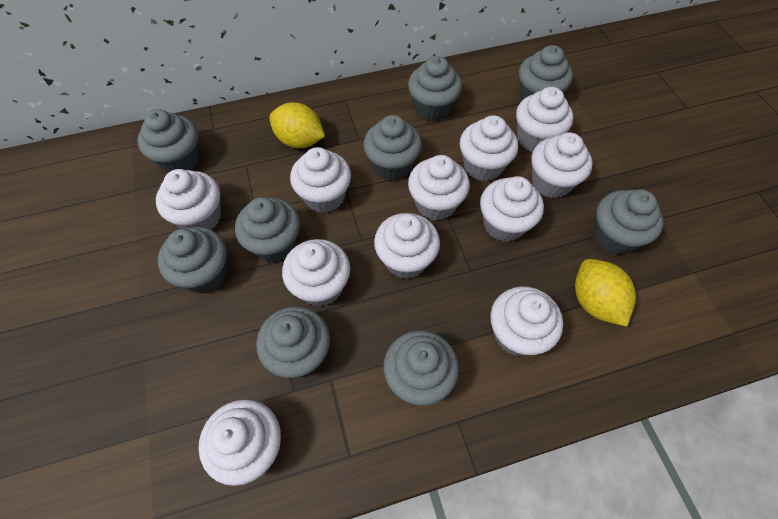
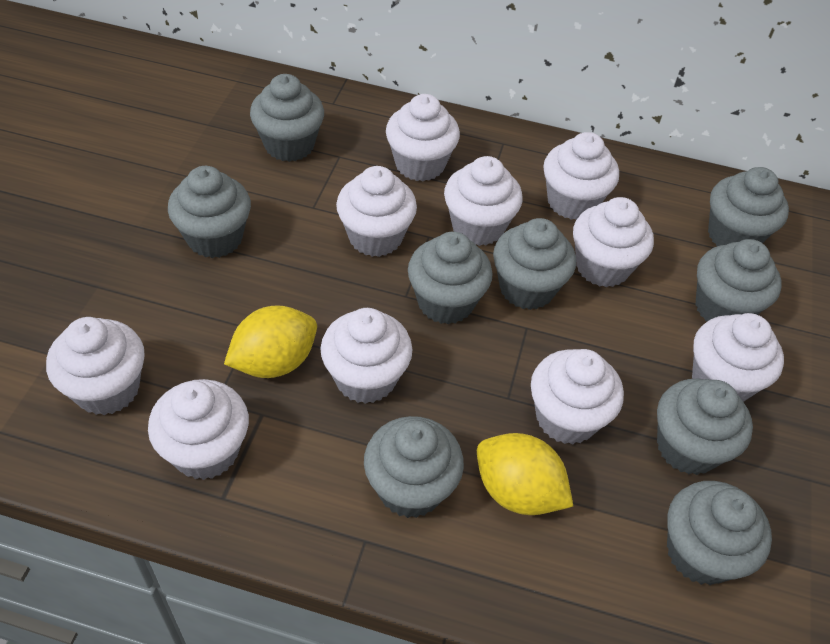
white cupcake: 11 -> 10

